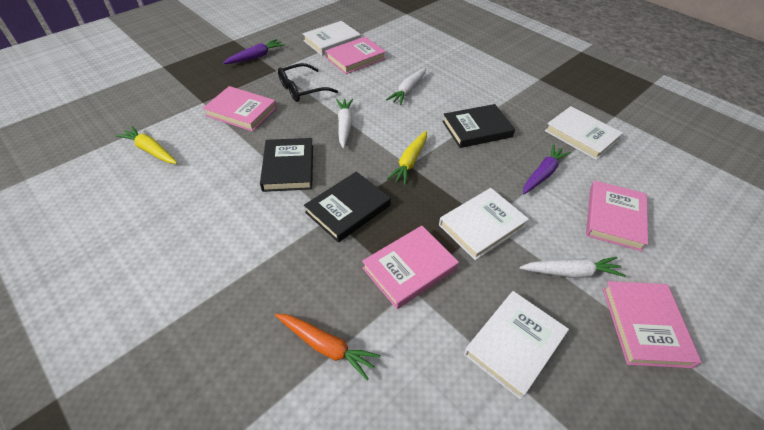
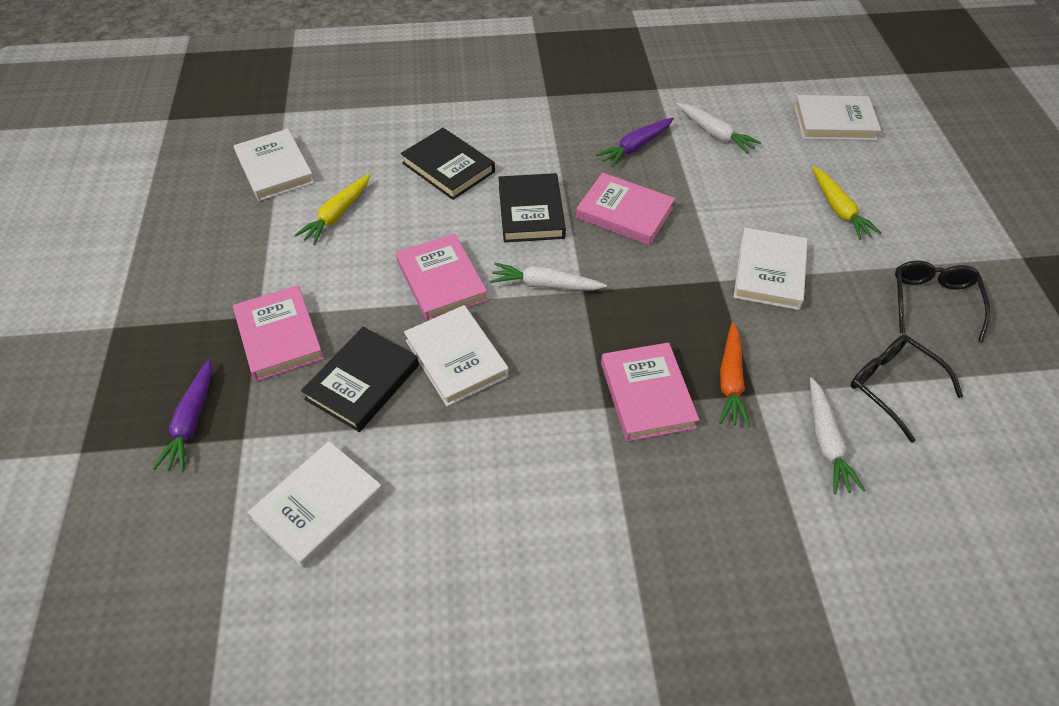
black glasses: 1 -> 2
pink book: 5 -> 4
white book: 4 -> 5

